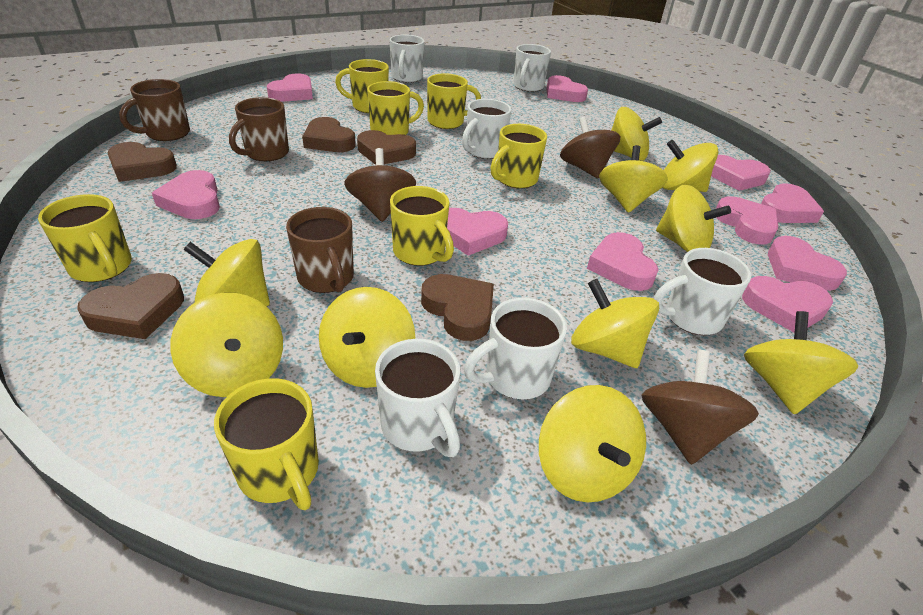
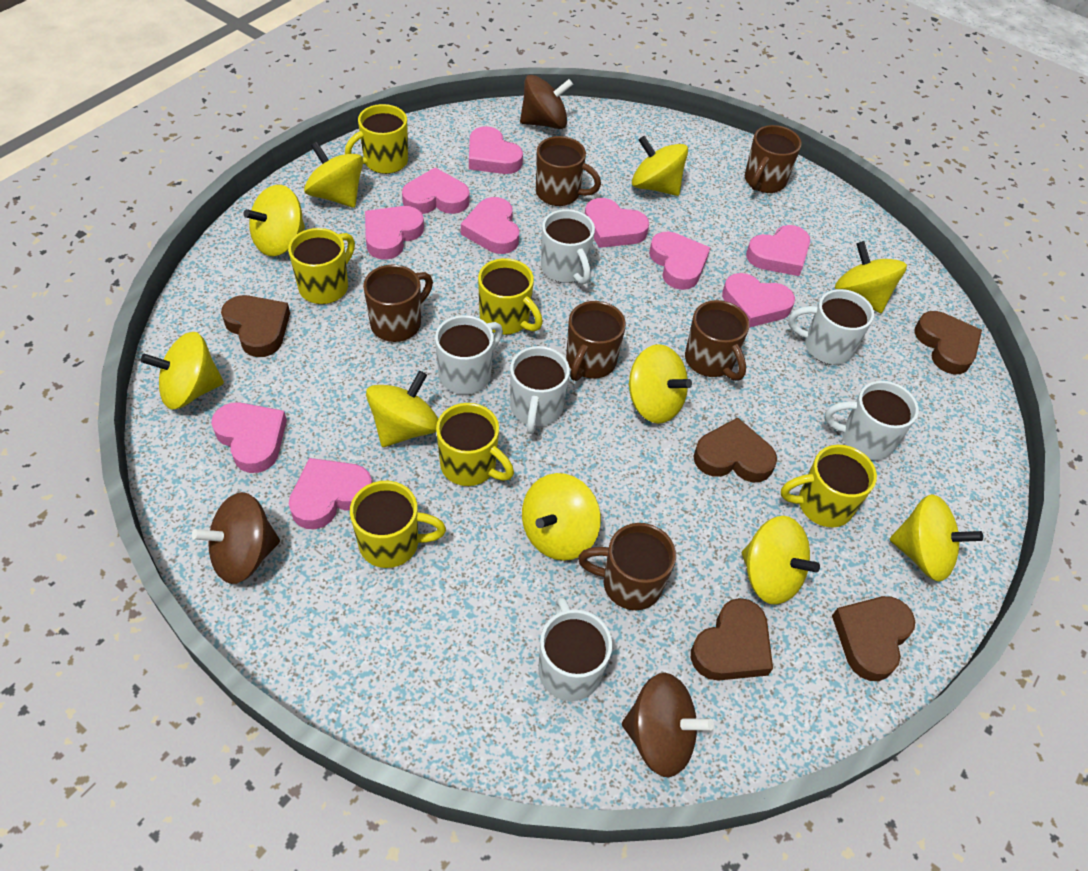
brown mug: 3 -> 6
yellow mug: 7 -> 6

